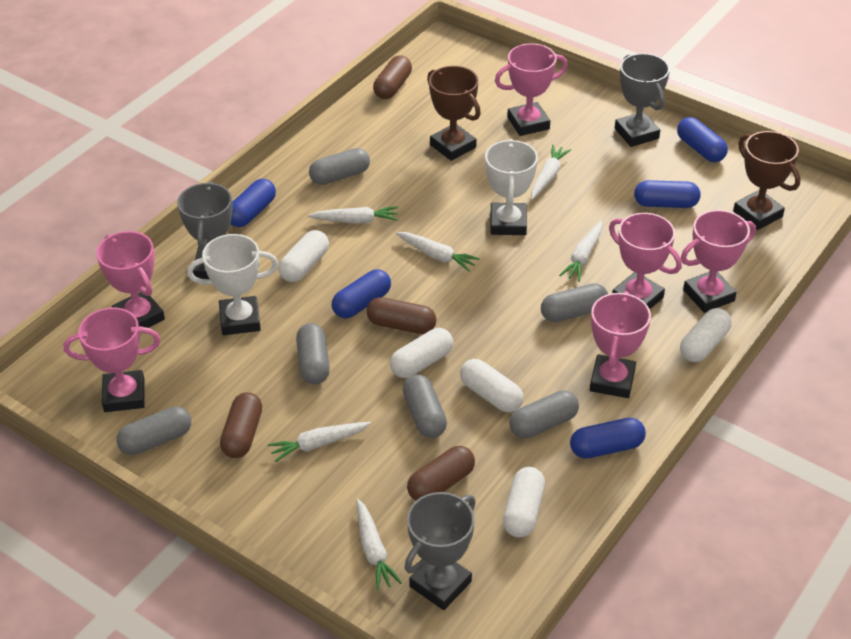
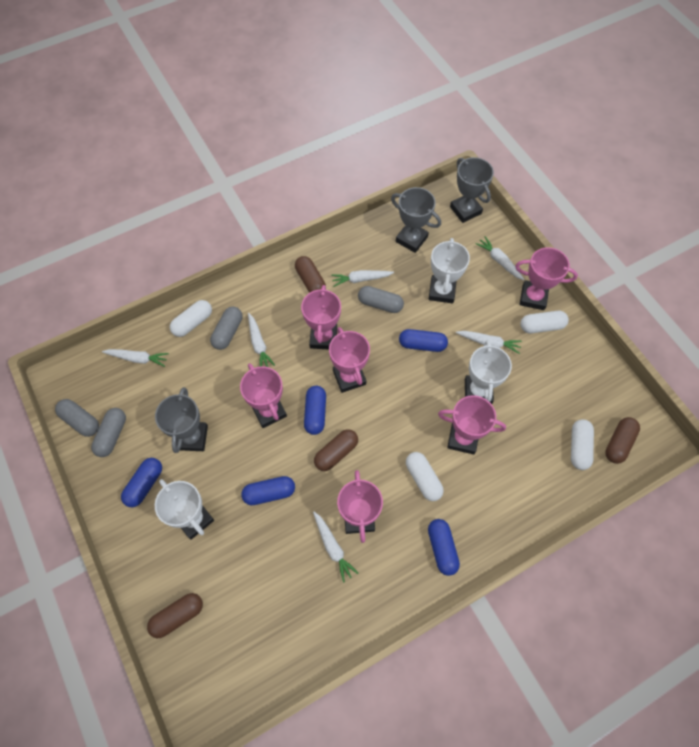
brown trophy: 2 -> 0
grey capsule: 6 -> 4
white capsule: 5 -> 4
white trophy: 2 -> 3

